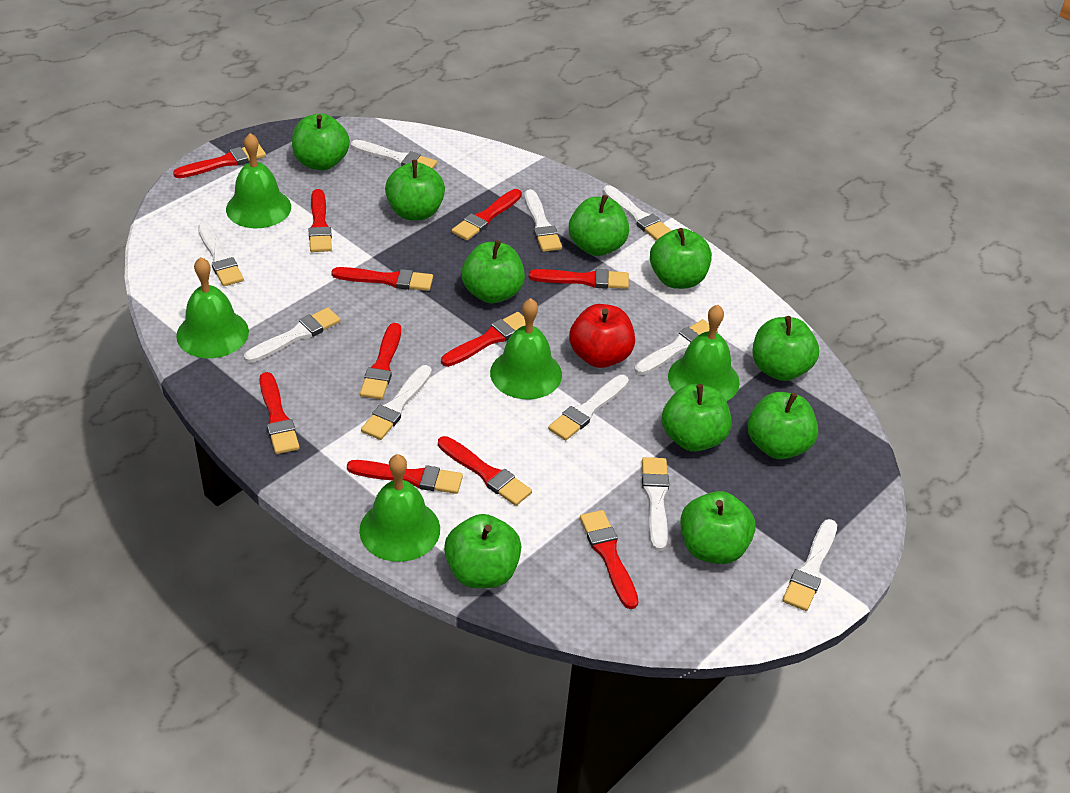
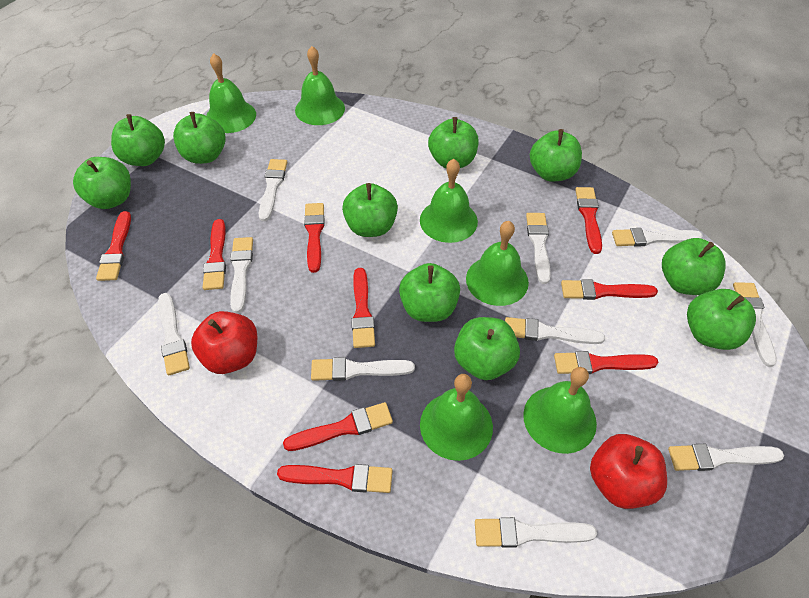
green bell: 5 -> 6
red apple: 1 -> 2
red brush: 11 -> 9

